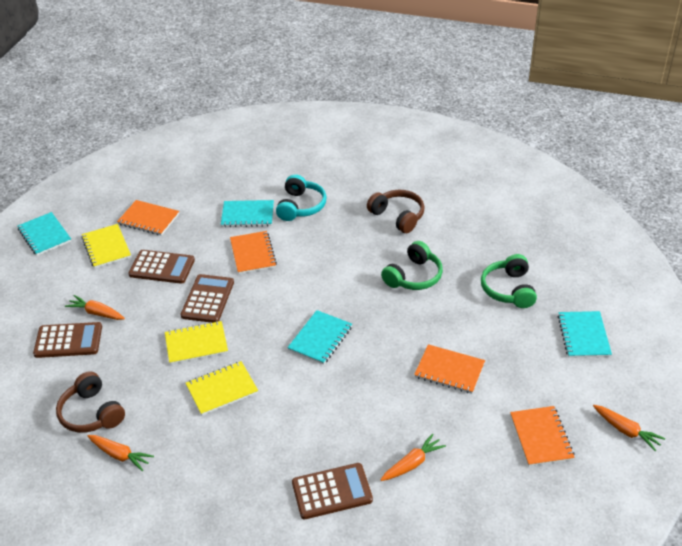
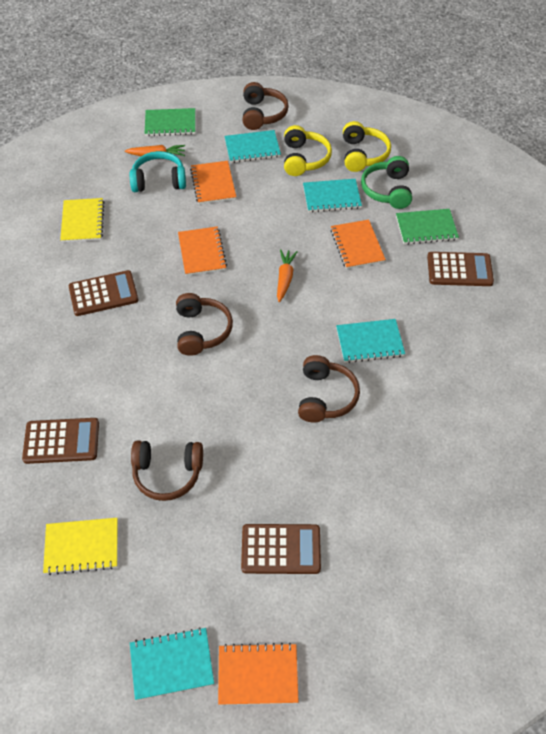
brown headphones: 2 -> 4
green headphones: 2 -> 1
green notebook: 0 -> 2
orange carrot: 4 -> 2
yellow headphones: 0 -> 2
yellow notebook: 3 -> 2

